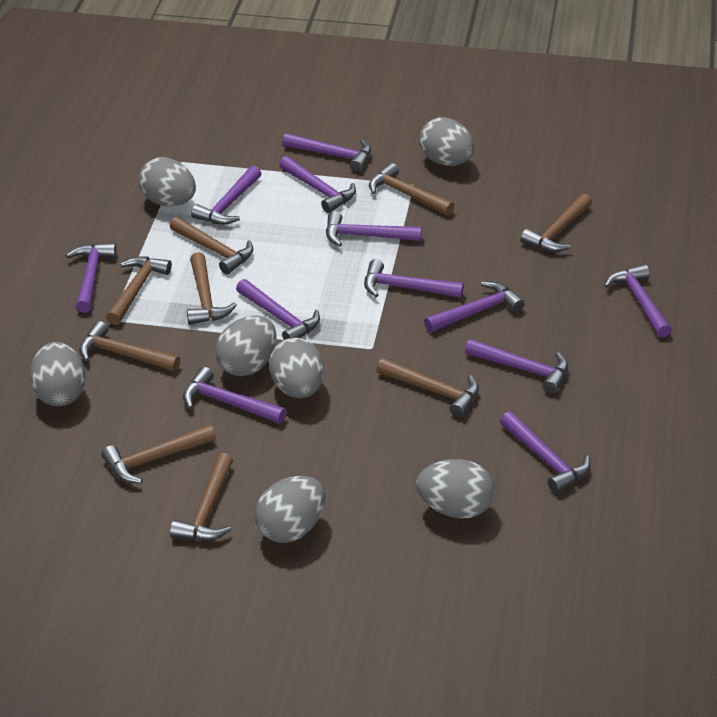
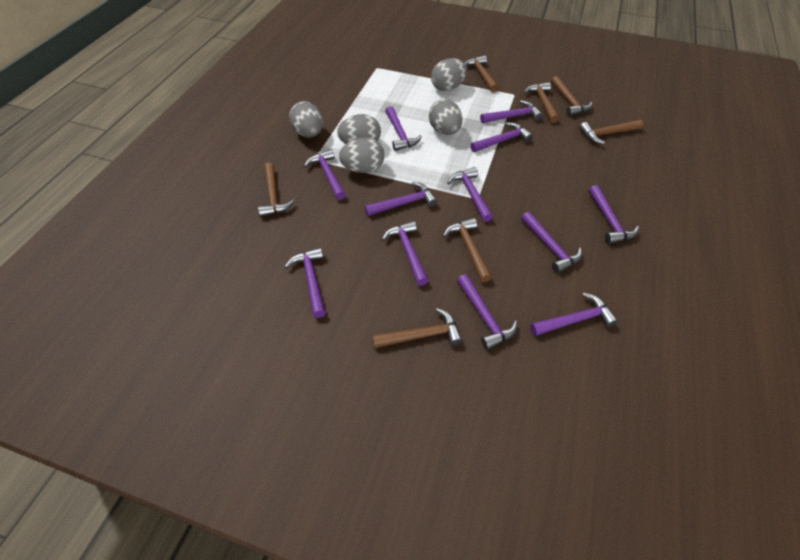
brown hammer: 9 -> 7
grey egg: 7 -> 5

